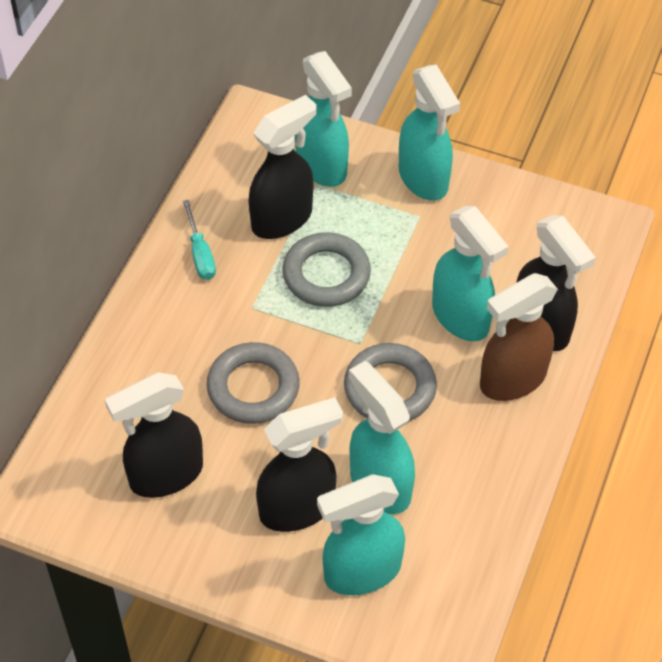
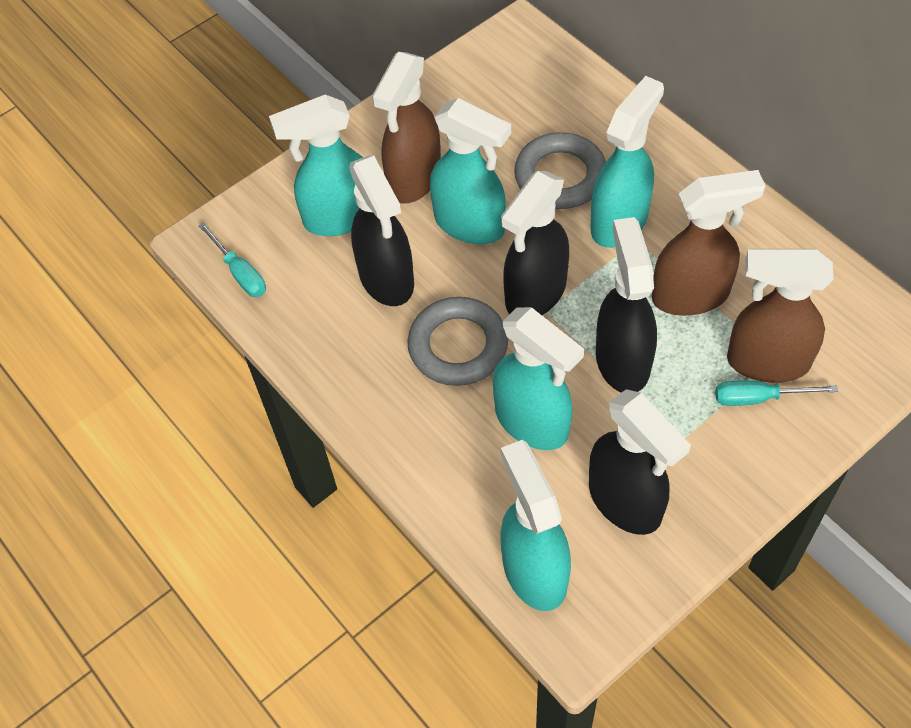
brown spray bottle: 1 -> 3
grey ring: 3 -> 2
turquoise screwdriver: 1 -> 2

